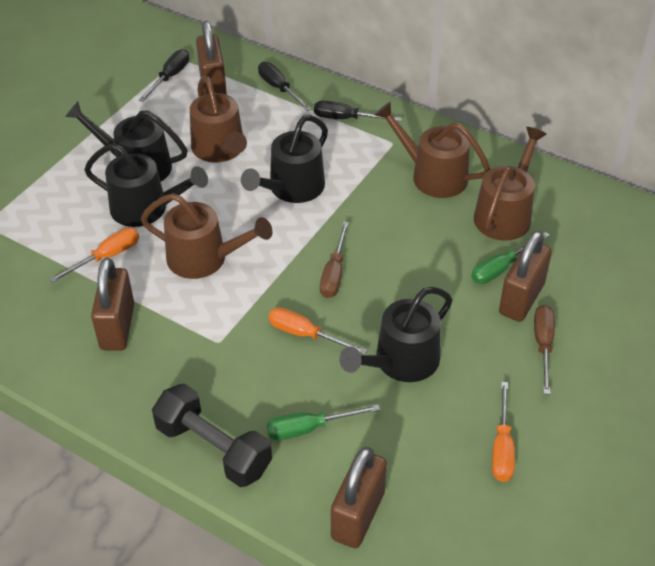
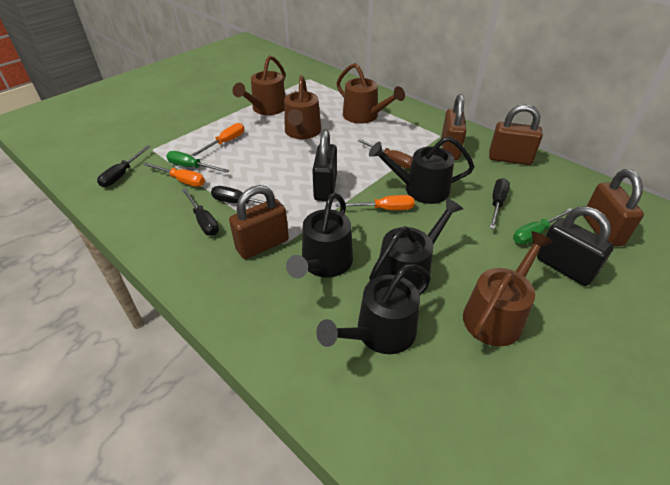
black dumbbell: 1 -> 0
black padlock: 0 -> 2
black screwdriver: 3 -> 4
brown screwdriver: 2 -> 1

